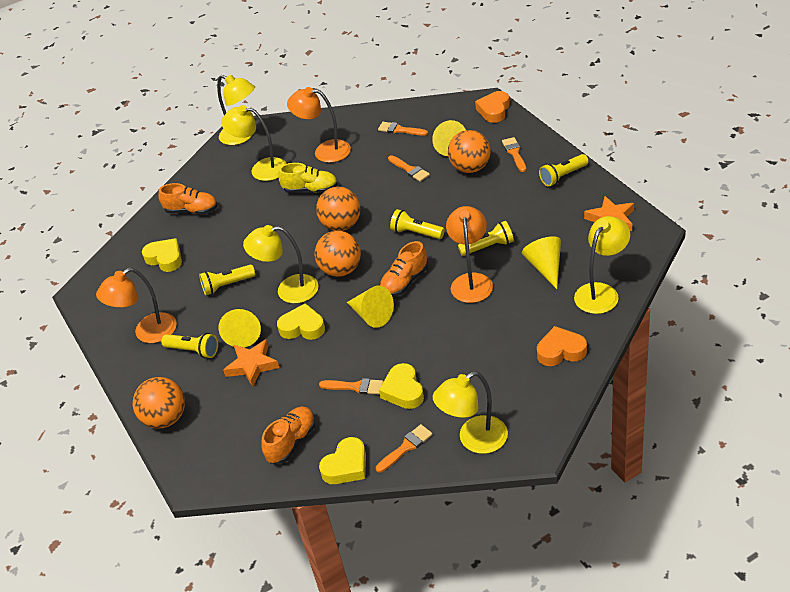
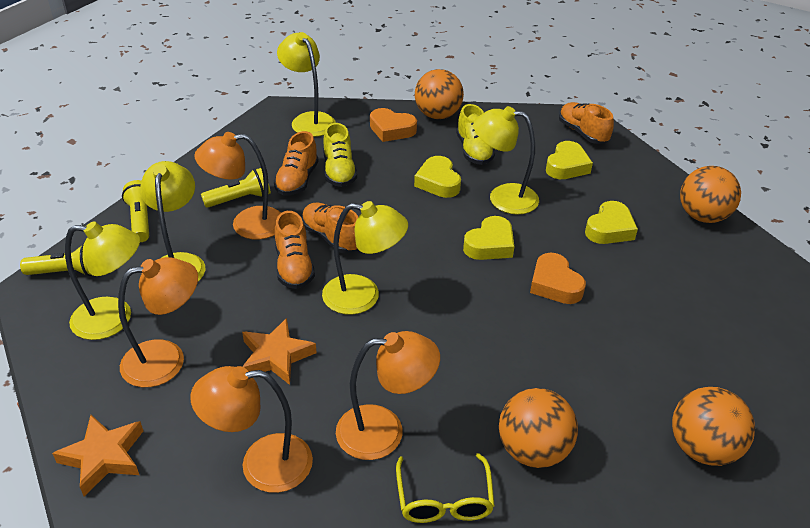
orange brush: 5 -> 0
orange lamp: 3 -> 4
orange shoe: 3 -> 4
yellow cone: 4 -> 0
yellow flashlight: 5 -> 3
yellow glasses: 0 -> 1
yellow shoe: 1 -> 2

